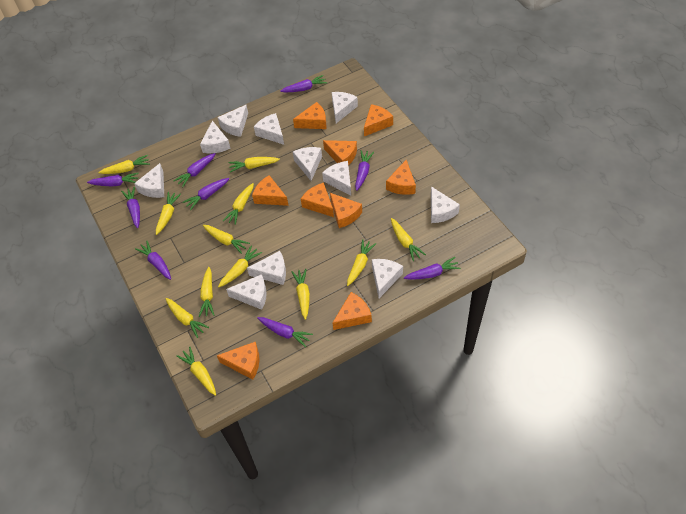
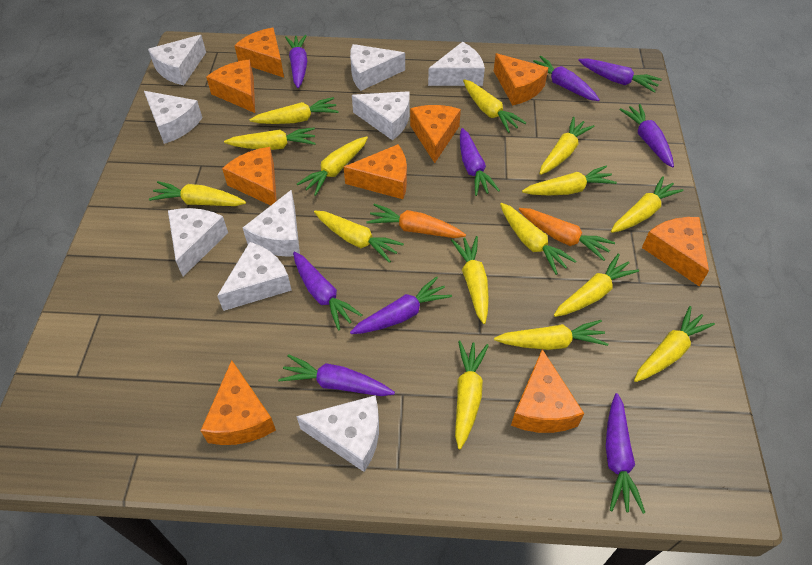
orange carrot: 0 -> 2
white cheese: 11 -> 9
yellow carrot: 12 -> 15

